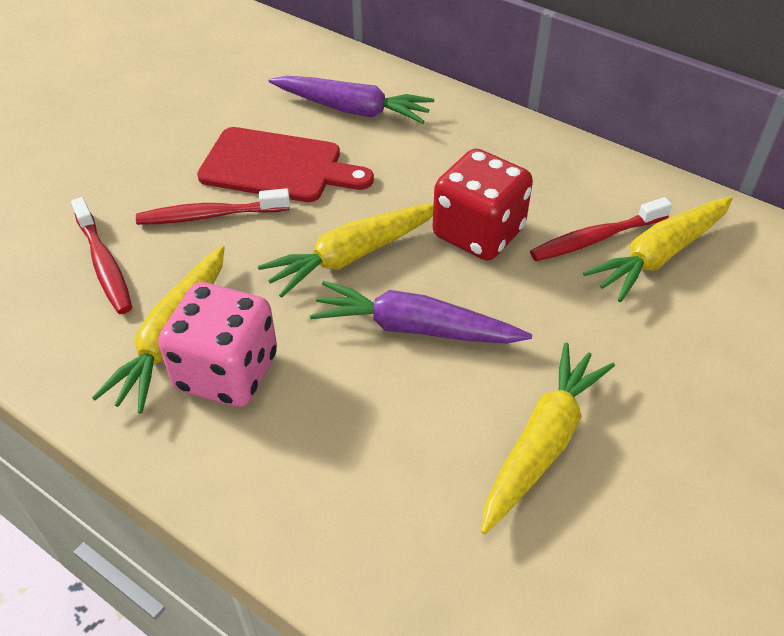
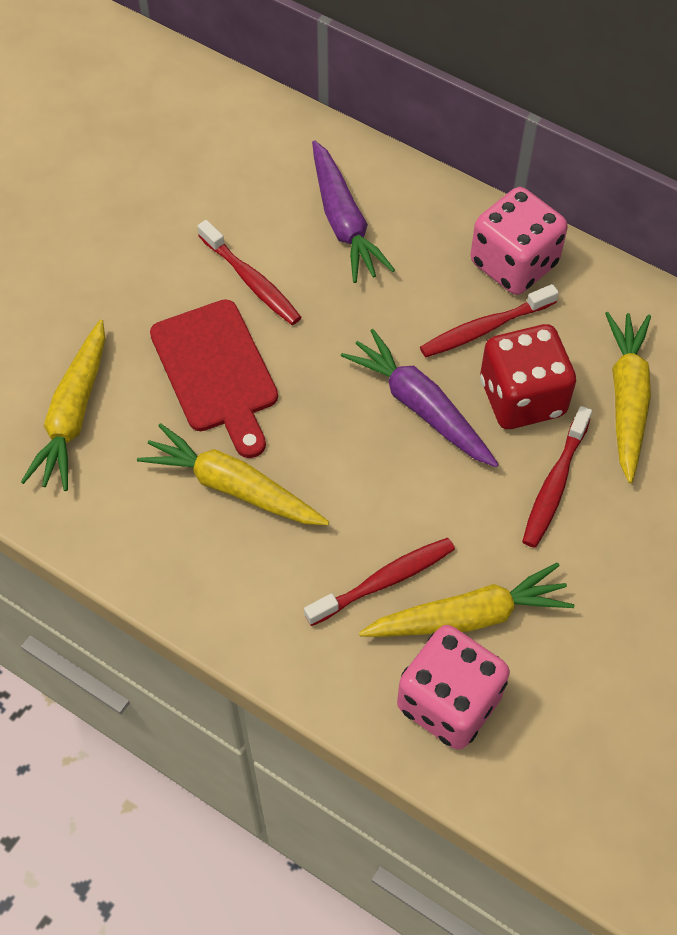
pink dice: 1 -> 2
red toothbrush: 3 -> 4

